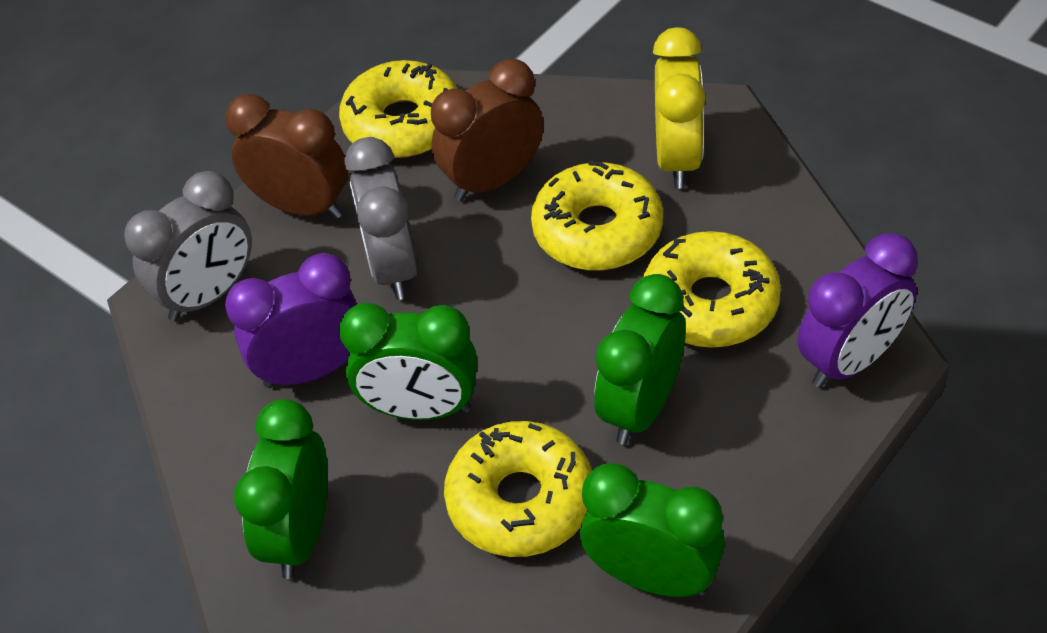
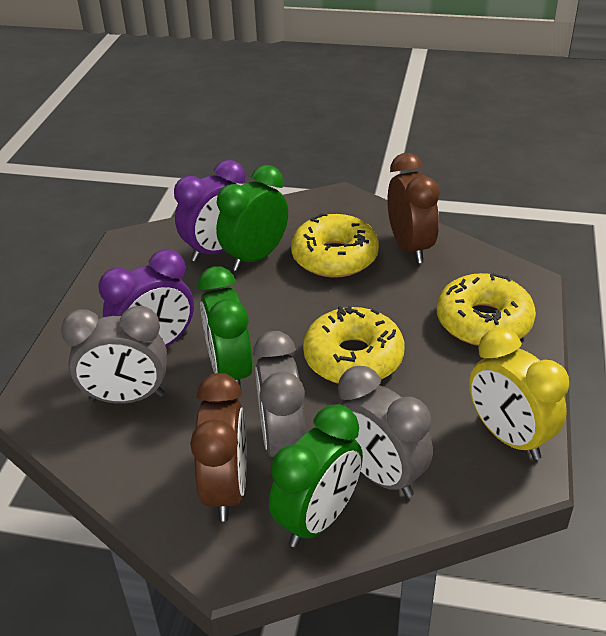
green clock: 4 -> 3
grey clock: 2 -> 3
yellow donut: 4 -> 3

